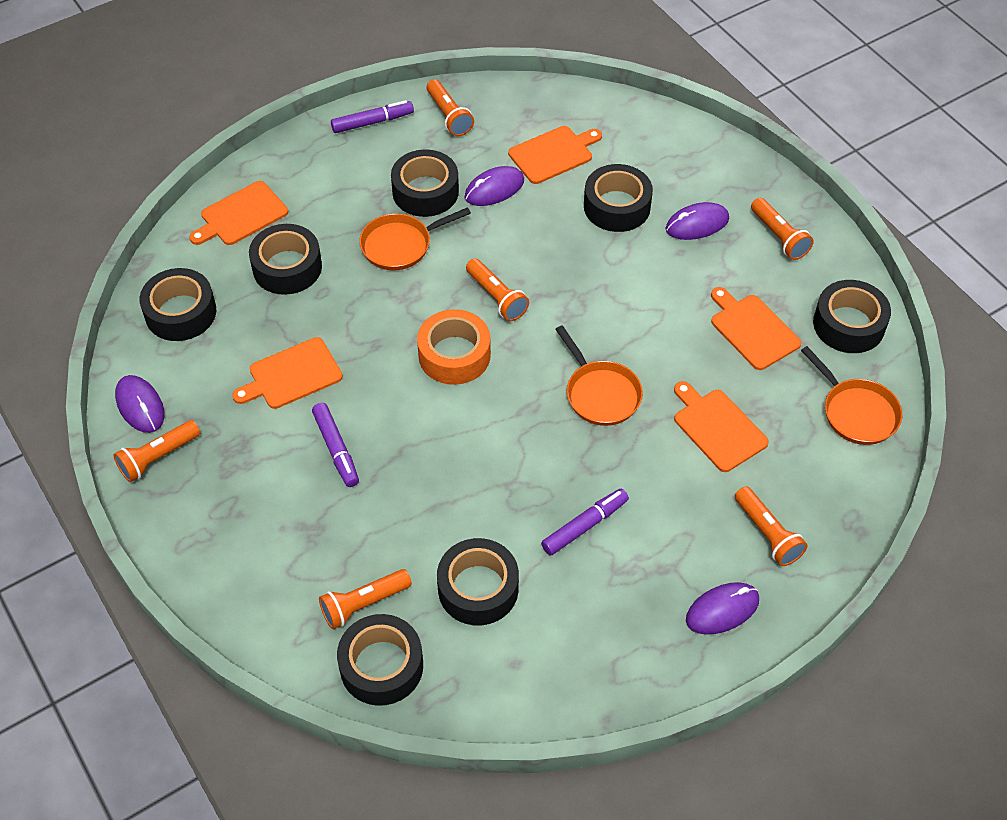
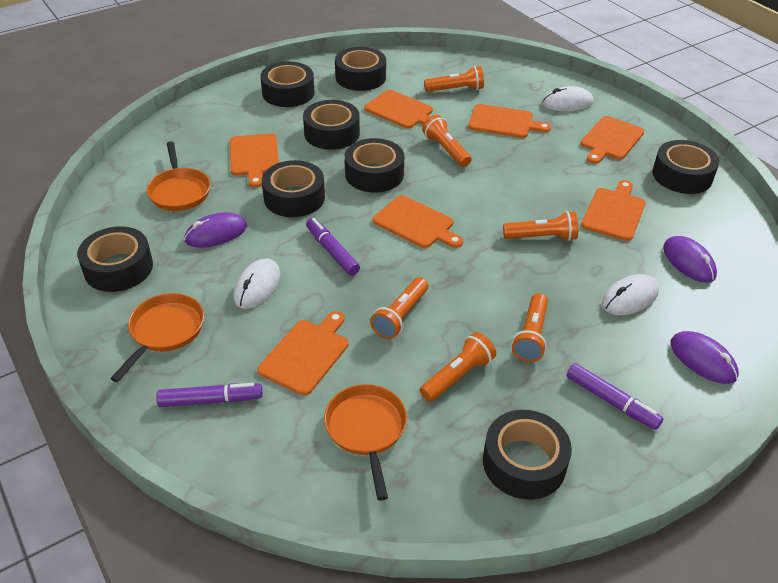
black tape: 7 -> 8
orange cutting board: 5 -> 7
orange tape: 1 -> 0
purple mouse: 4 -> 3
white mouse: 0 -> 3

